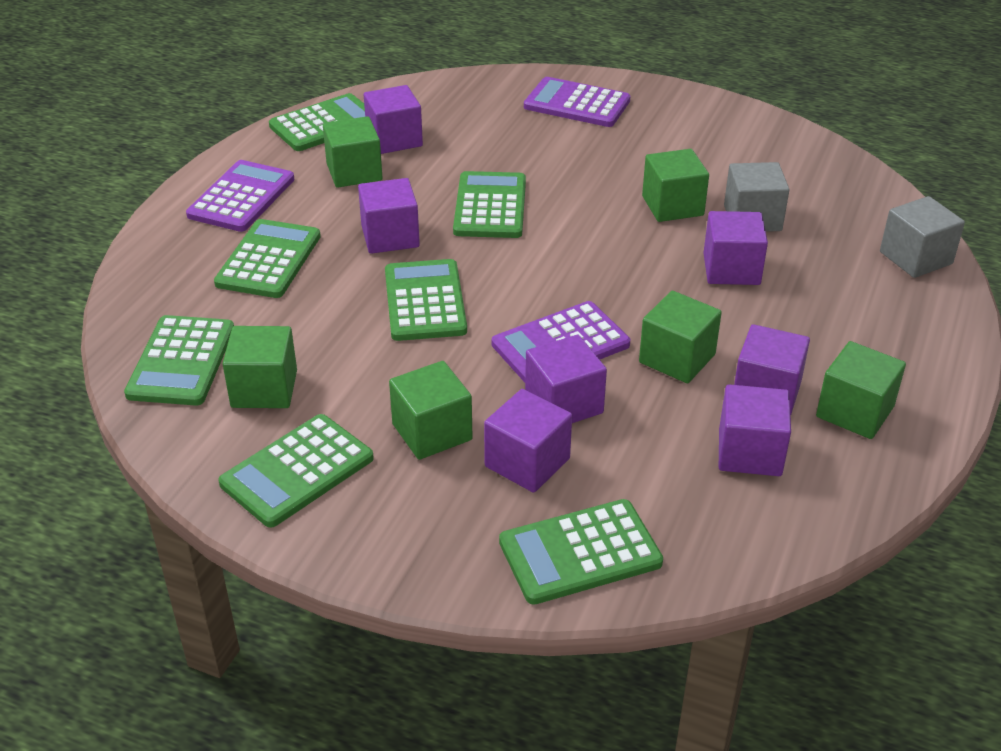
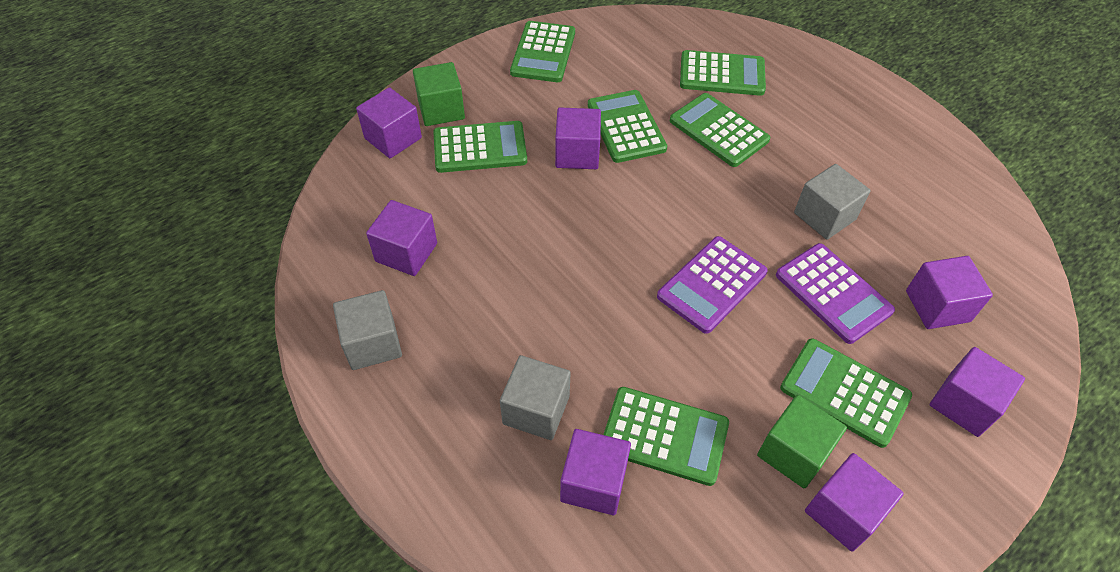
green cube: 6 -> 2
grey cube: 2 -> 3
purple calculator: 3 -> 2

